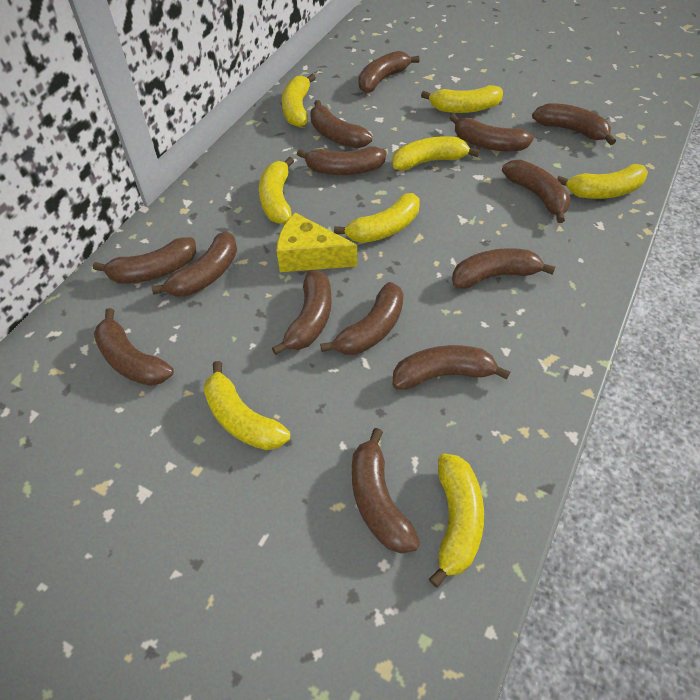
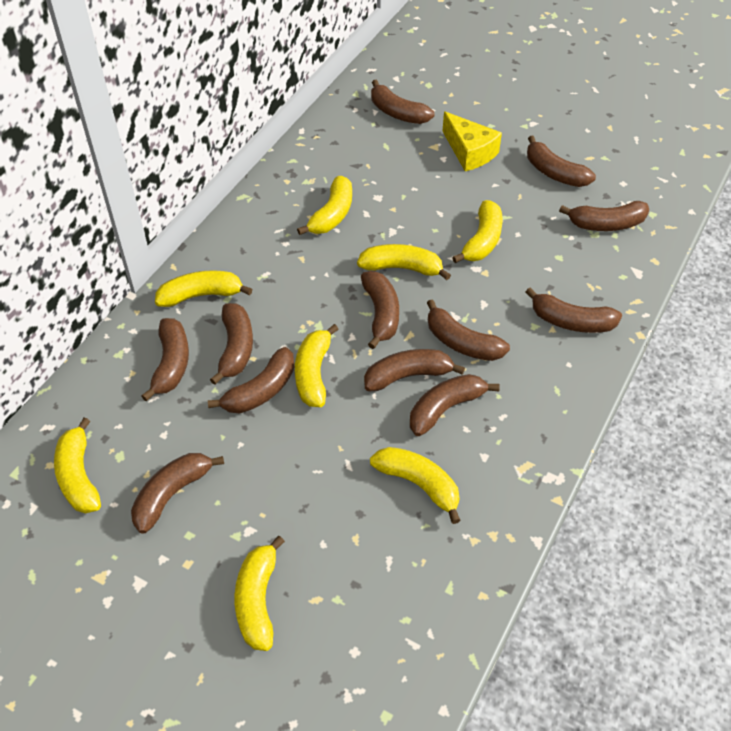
brown banana: 14 -> 12

